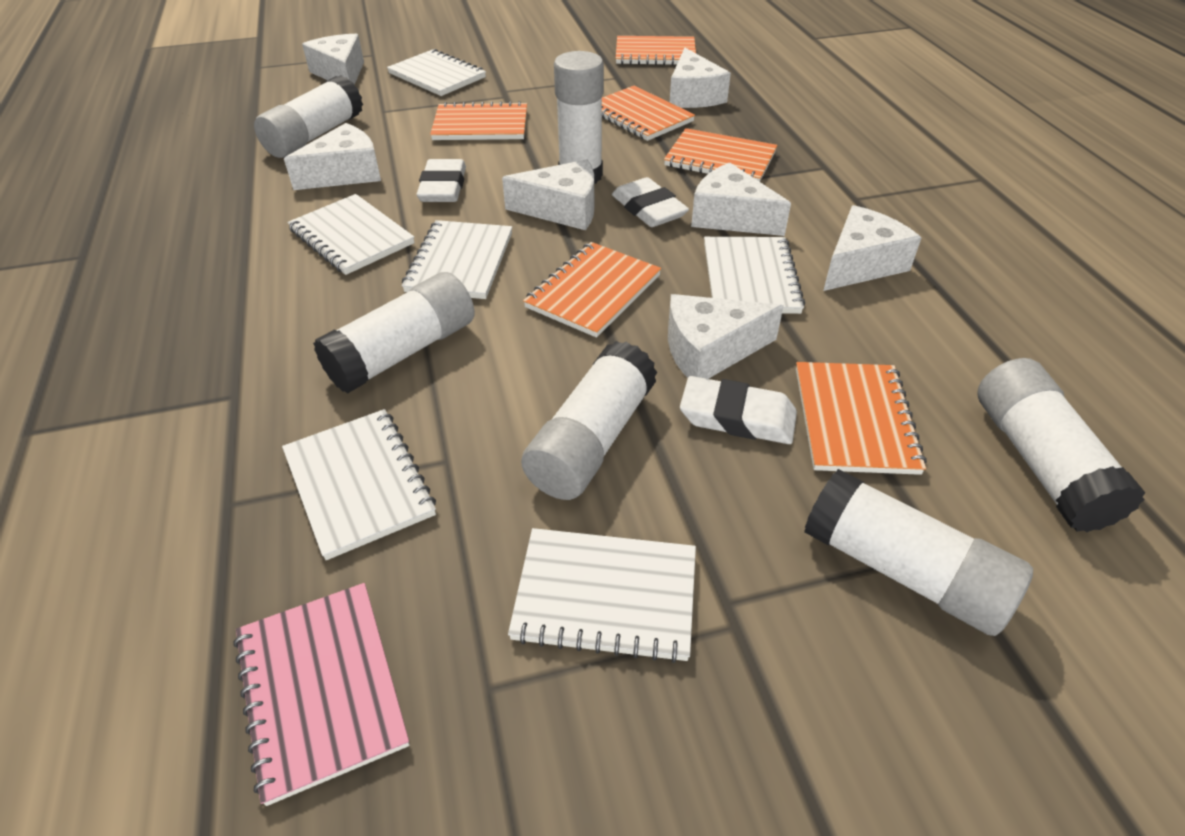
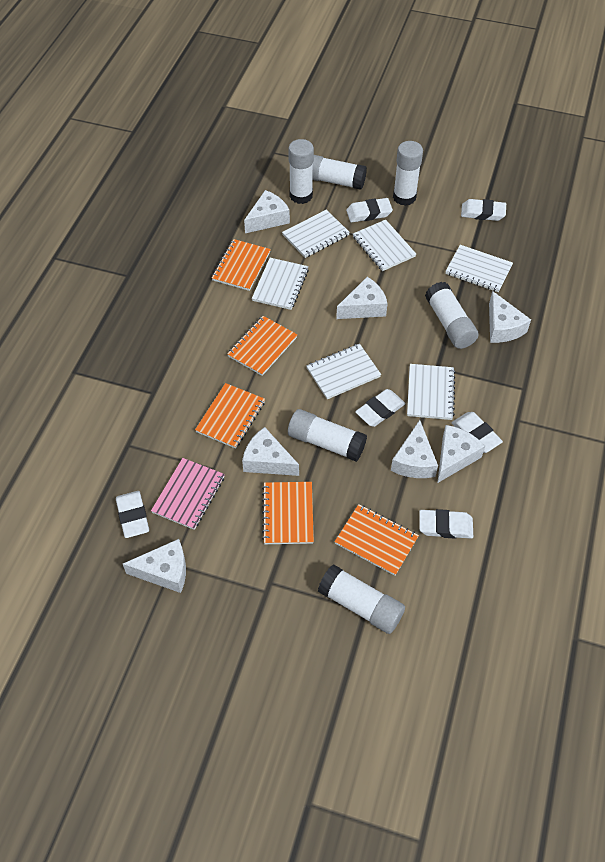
orange notebook: 6 -> 5
white eraser: 3 -> 6

